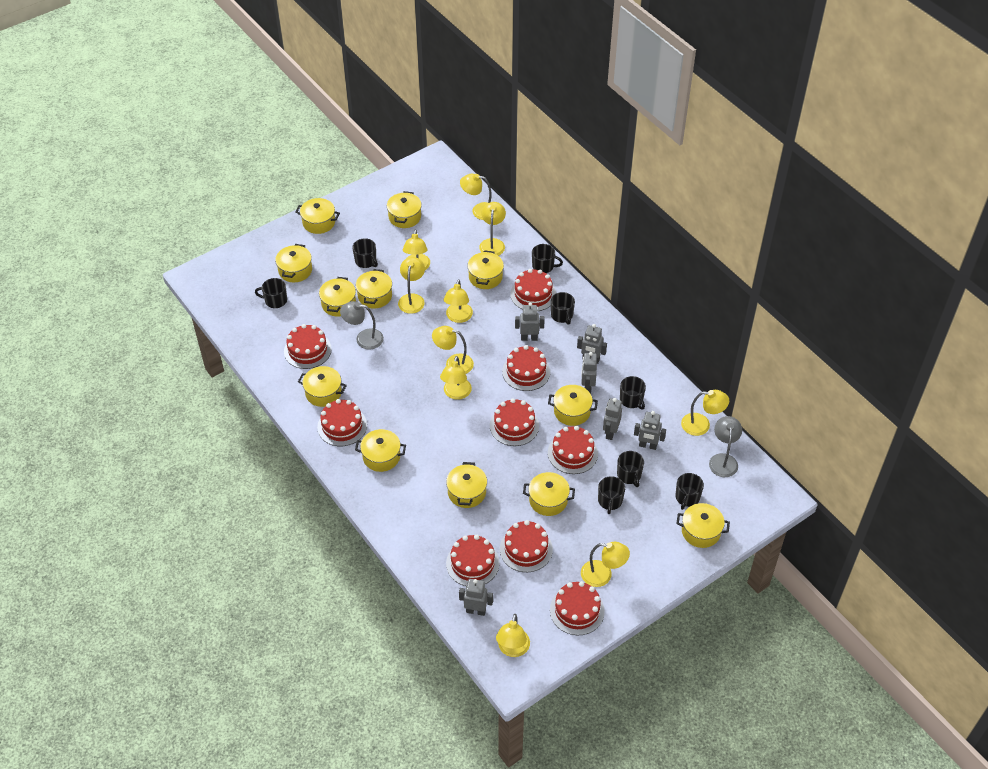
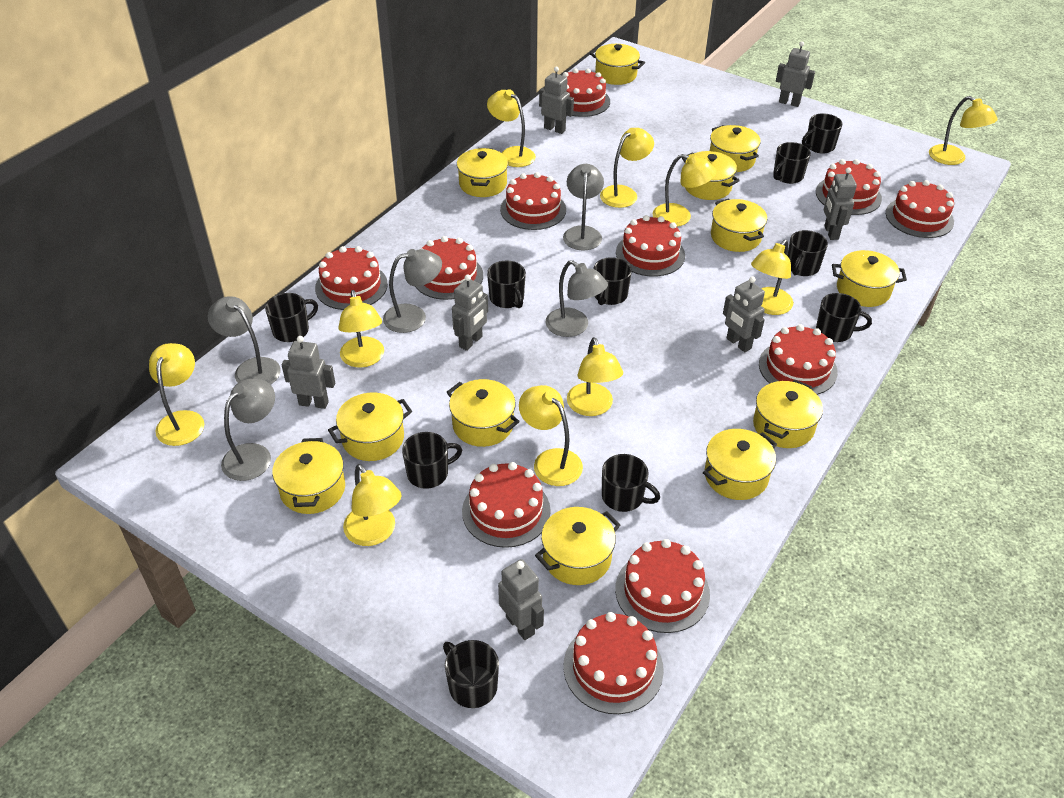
black mug: 8 -> 10
grey lamp: 2 -> 5
grey robot: 6 -> 7
red cake: 9 -> 11

